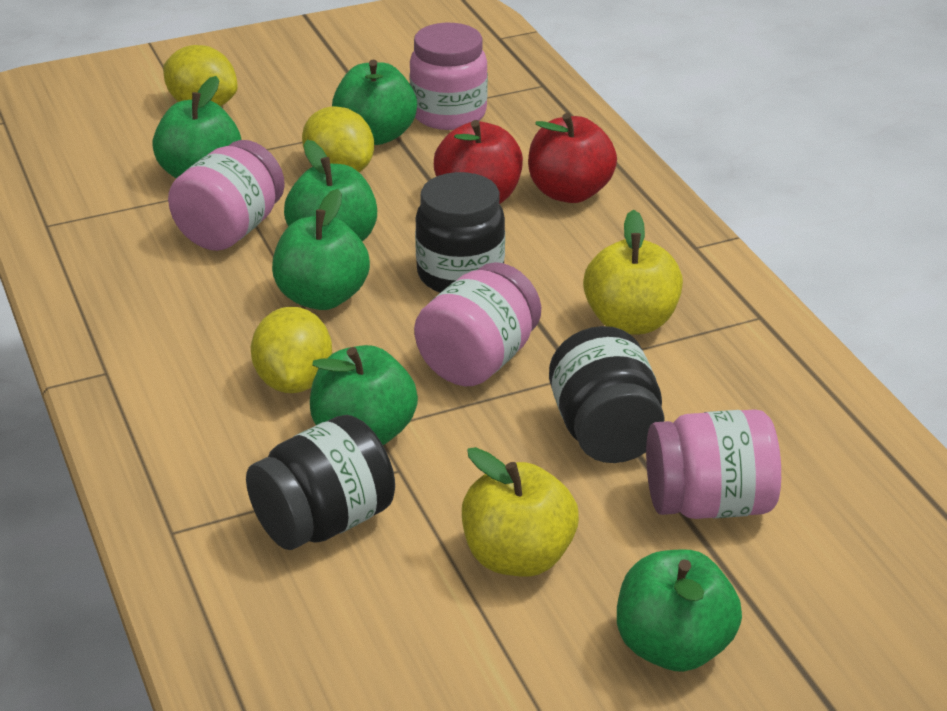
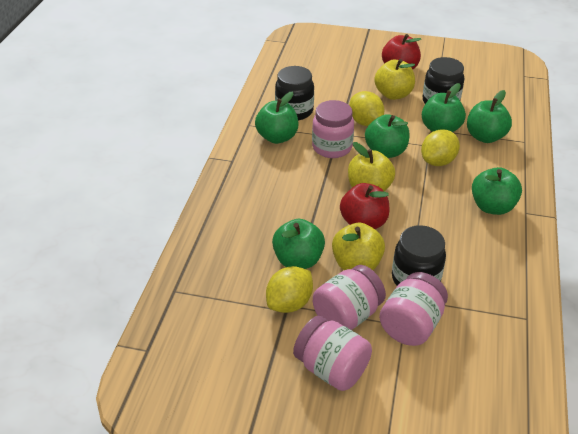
yellow apple: 2 -> 3

